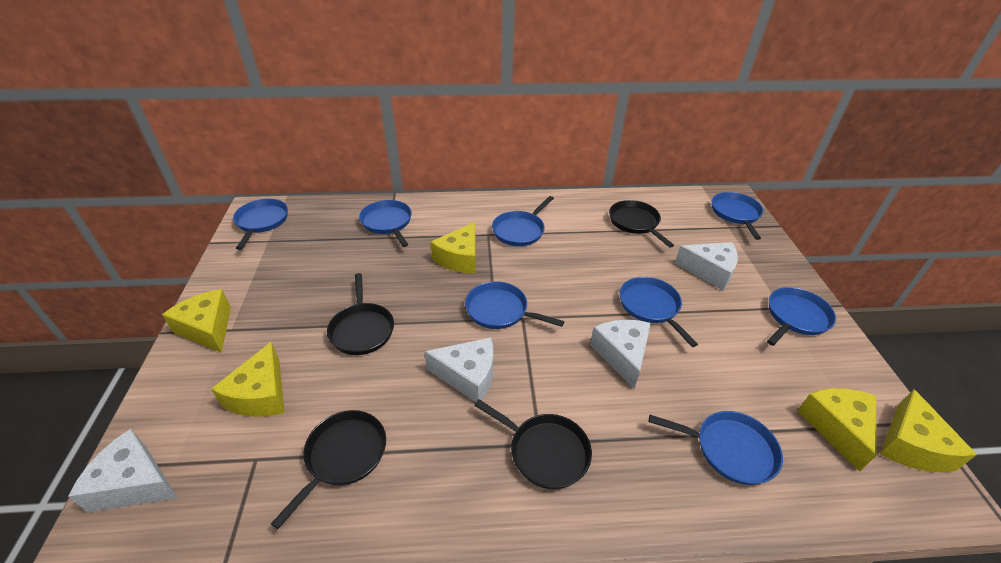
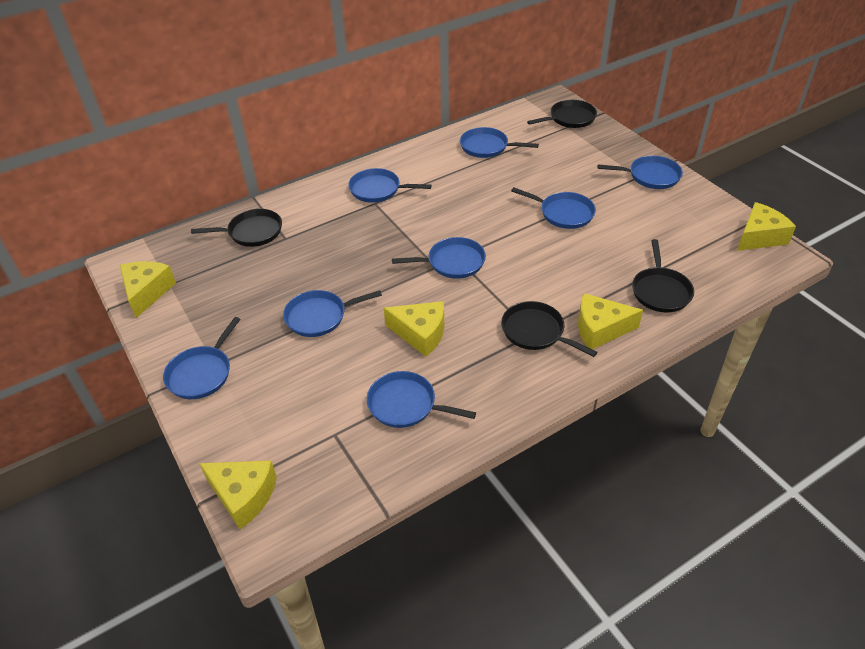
white cheese: 4 -> 0

